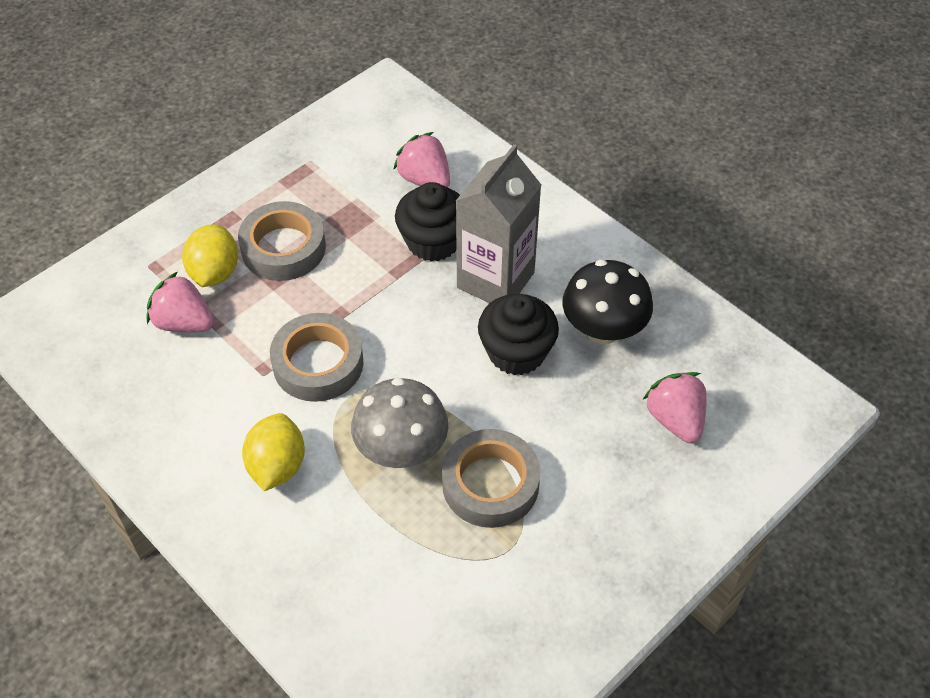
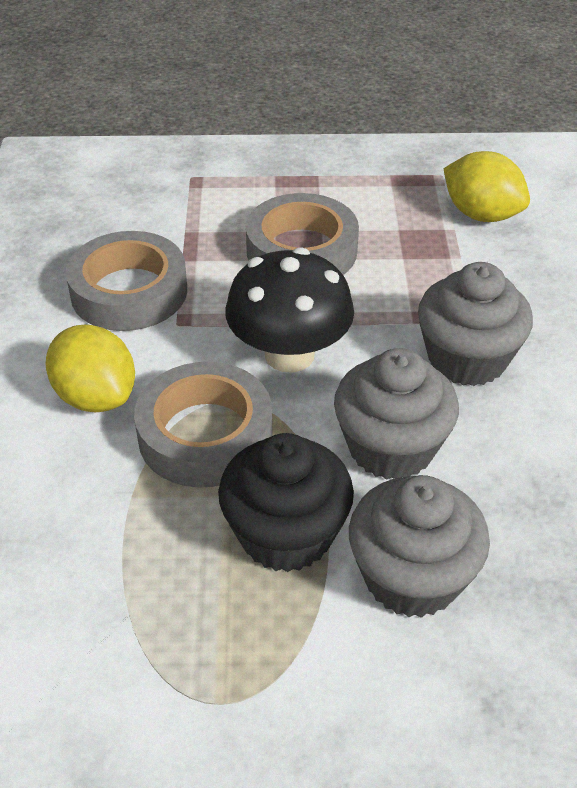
black cupcake: 2 -> 1
grey carton: 1 -> 0
grey cupcake: 0 -> 3
grey mushroom: 1 -> 0
pink strawberry: 3 -> 0

